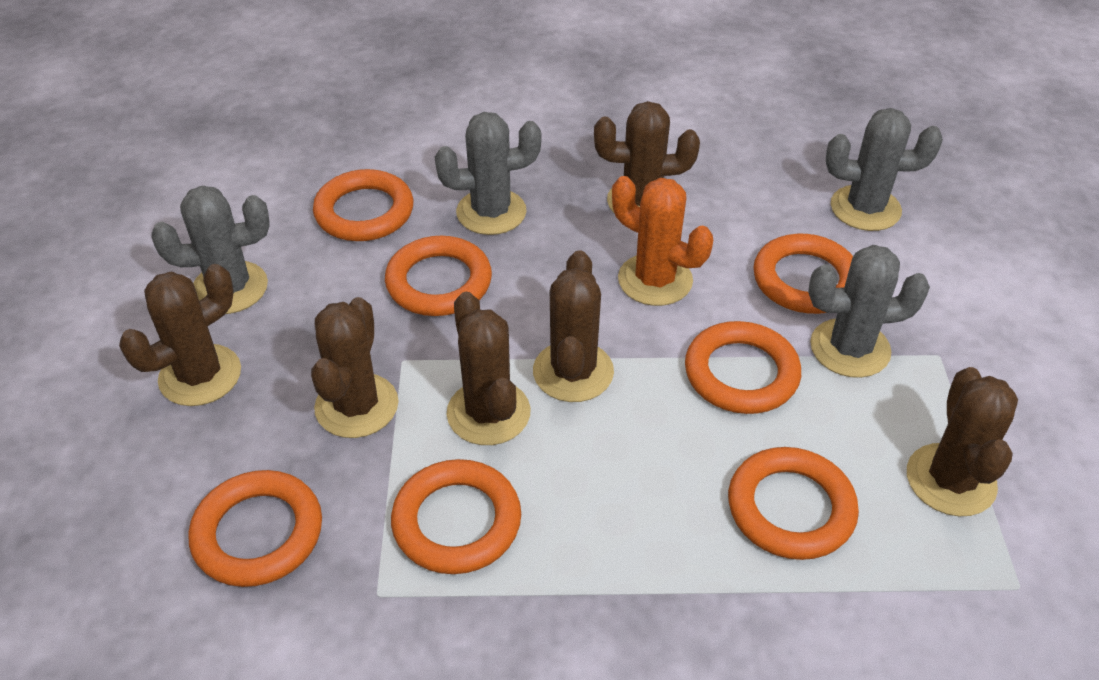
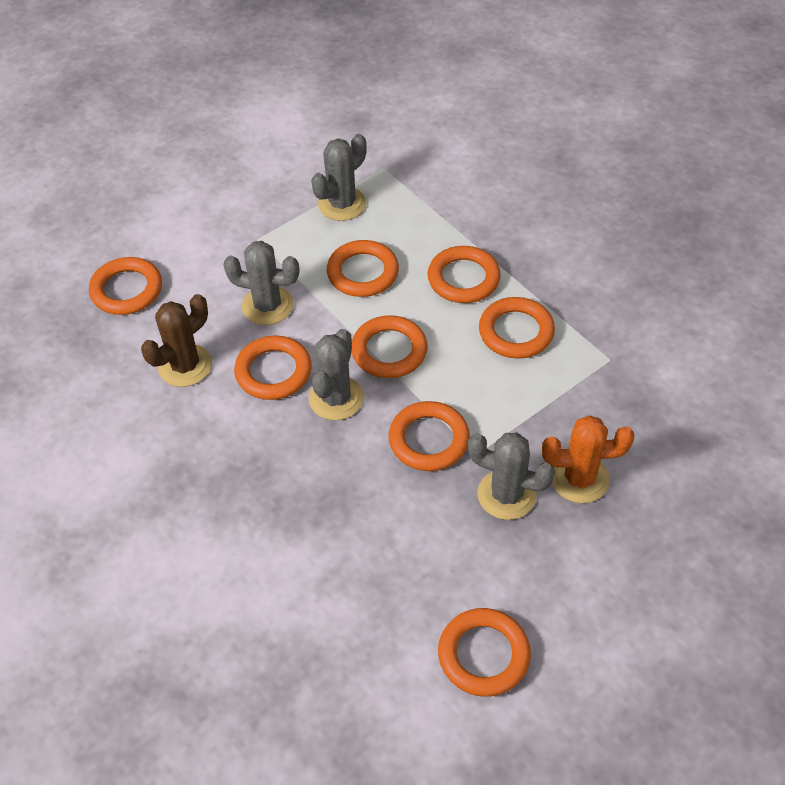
brown cactus: 6 -> 1
orange ring: 7 -> 8

